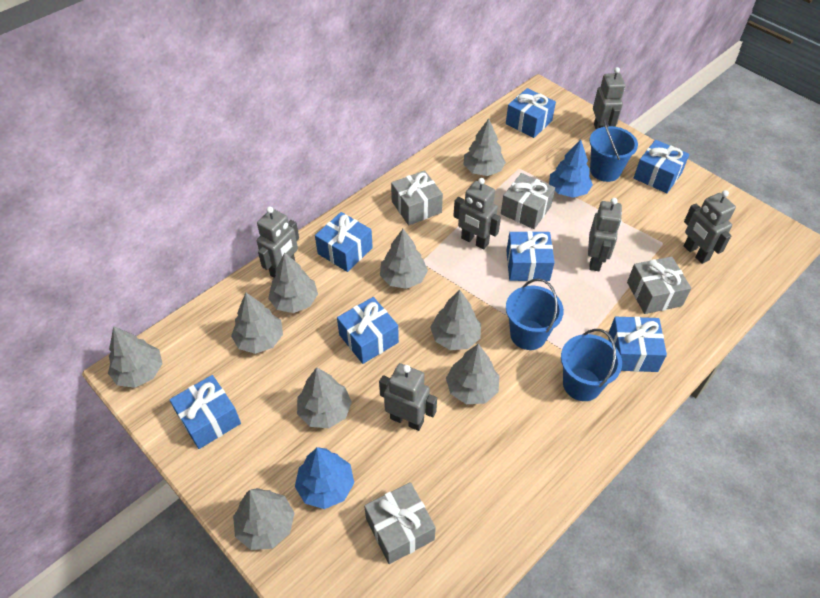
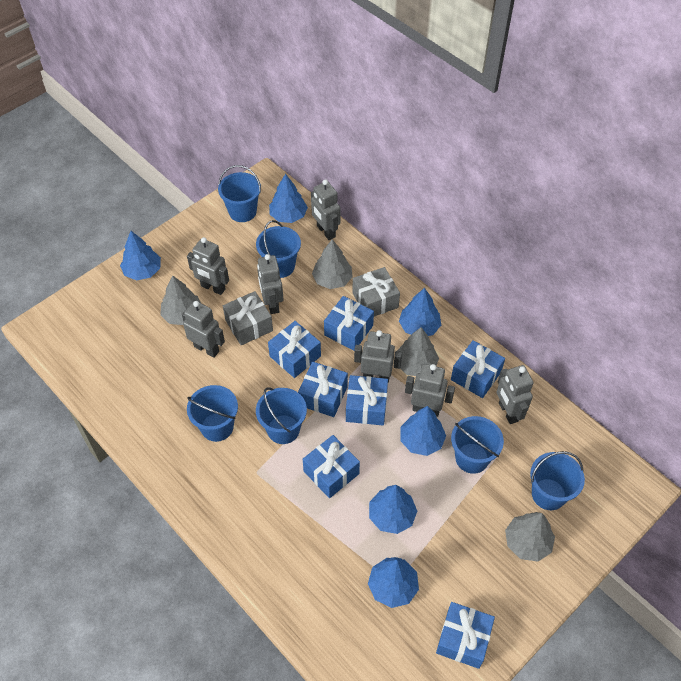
blue bucket: 3 -> 6
blue tree: 2 -> 6
grey gift: 4 -> 2
grey robot: 6 -> 7
grey tree: 9 -> 4

